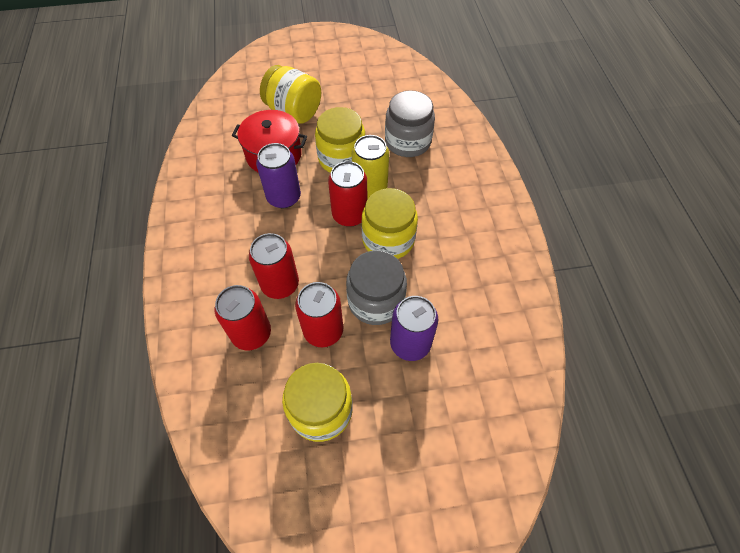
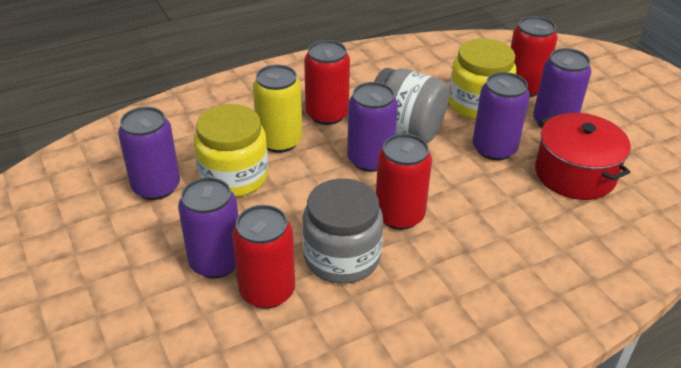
purple can: 2 -> 5
yellow jar: 4 -> 2

